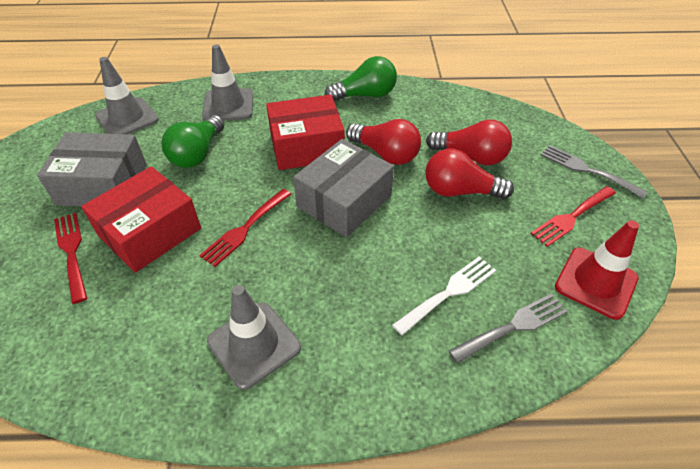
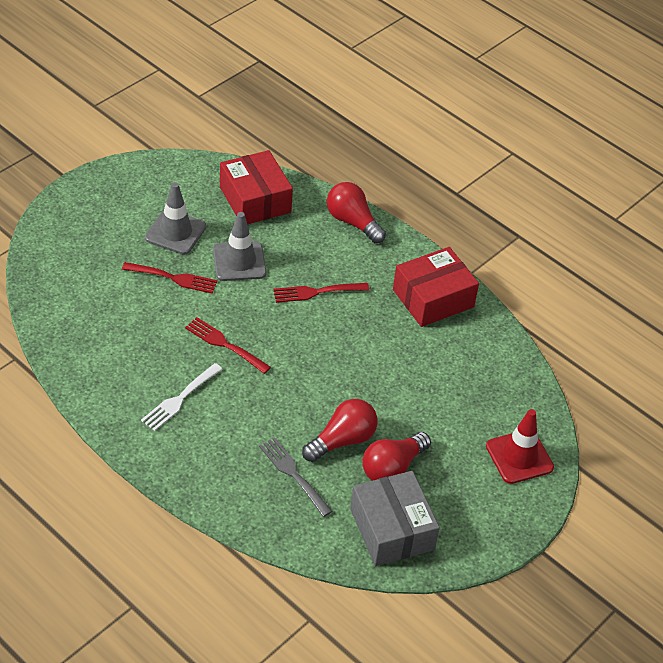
green light bulb: 2 -> 0
grey box: 2 -> 1
grey fork: 2 -> 1
grey traffic cone: 3 -> 2

